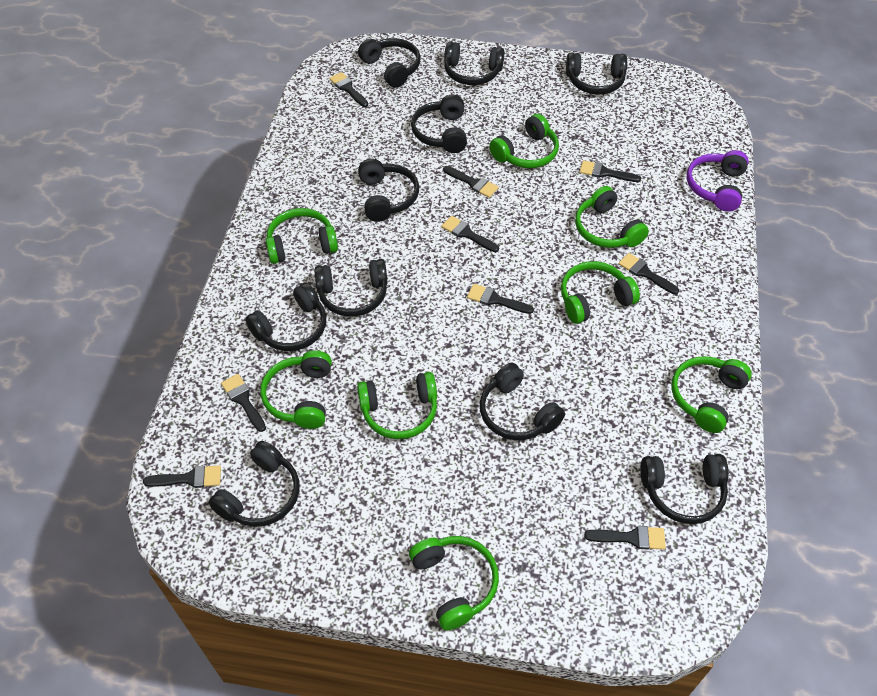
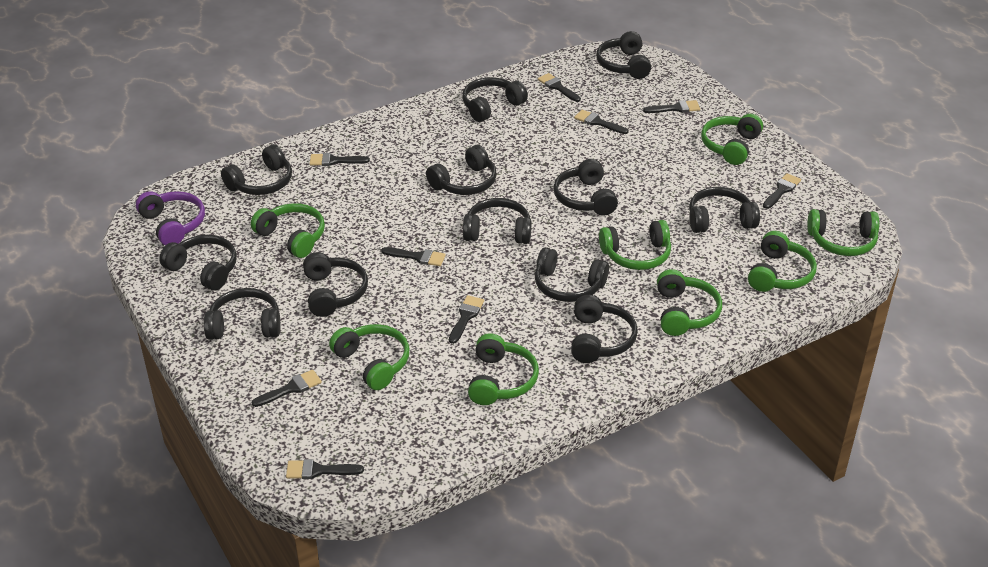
black headphones: 10 -> 12

